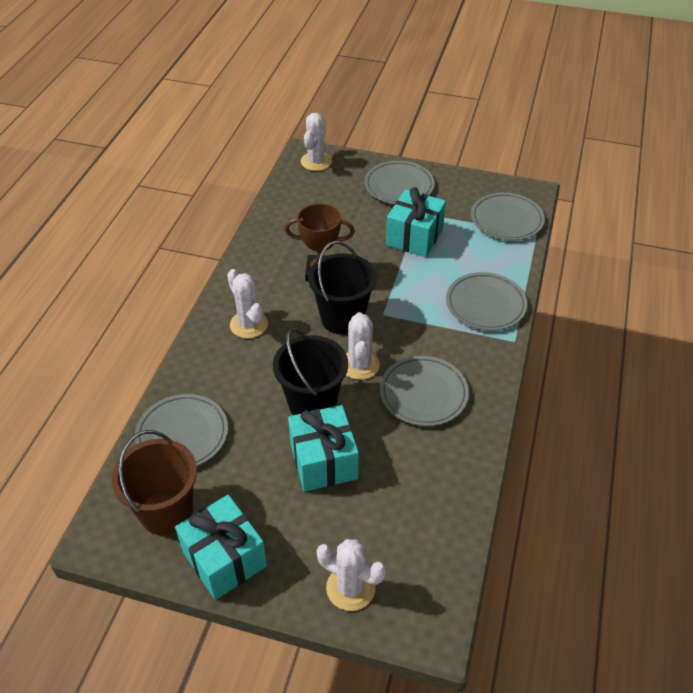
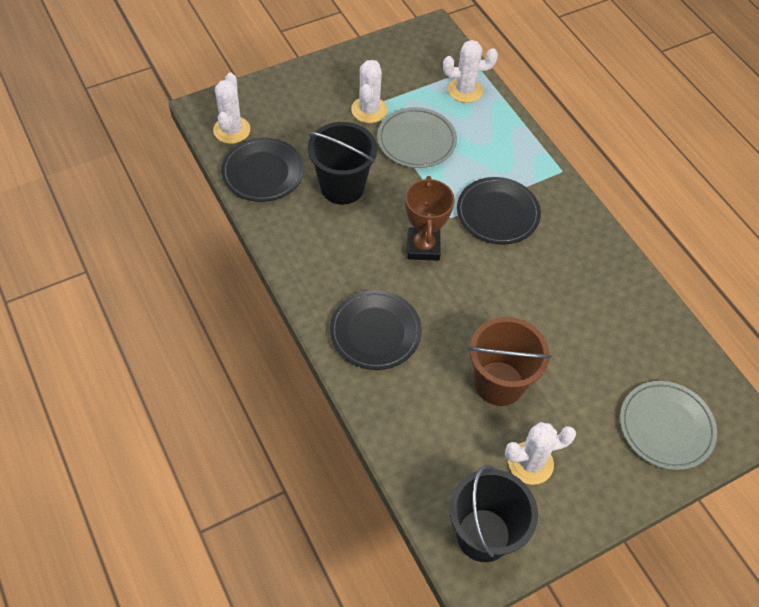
black plate: 0 -> 3
grey plate: 5 -> 2
turquoise gift: 3 -> 0

